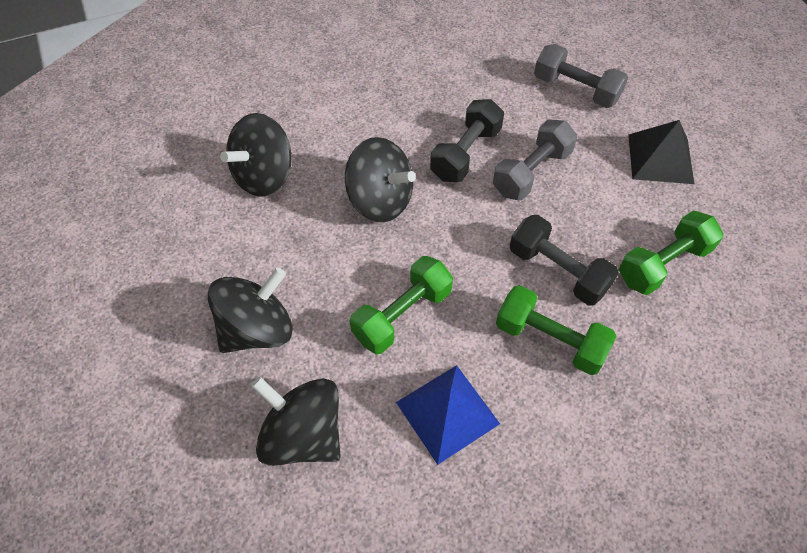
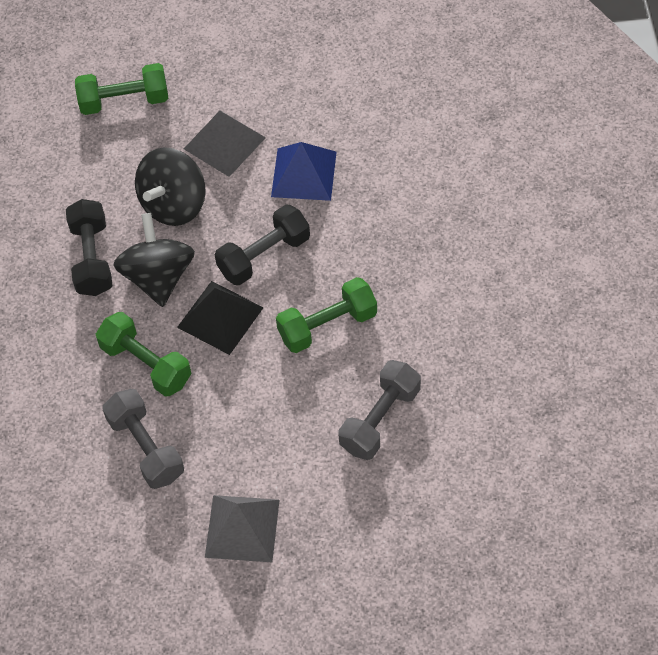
black spinning top: 4 -> 2
grey pyramid: 0 -> 2

